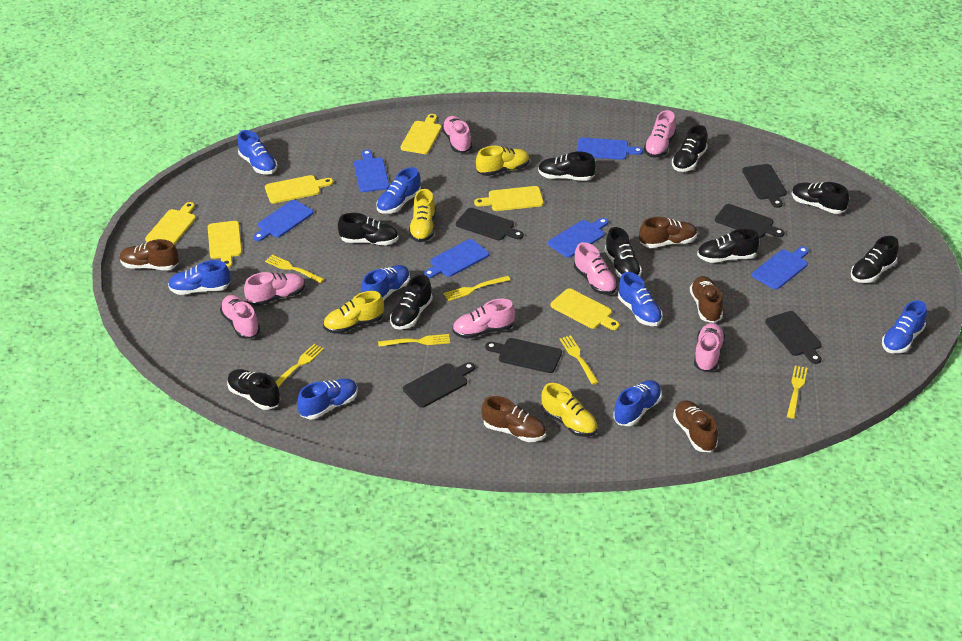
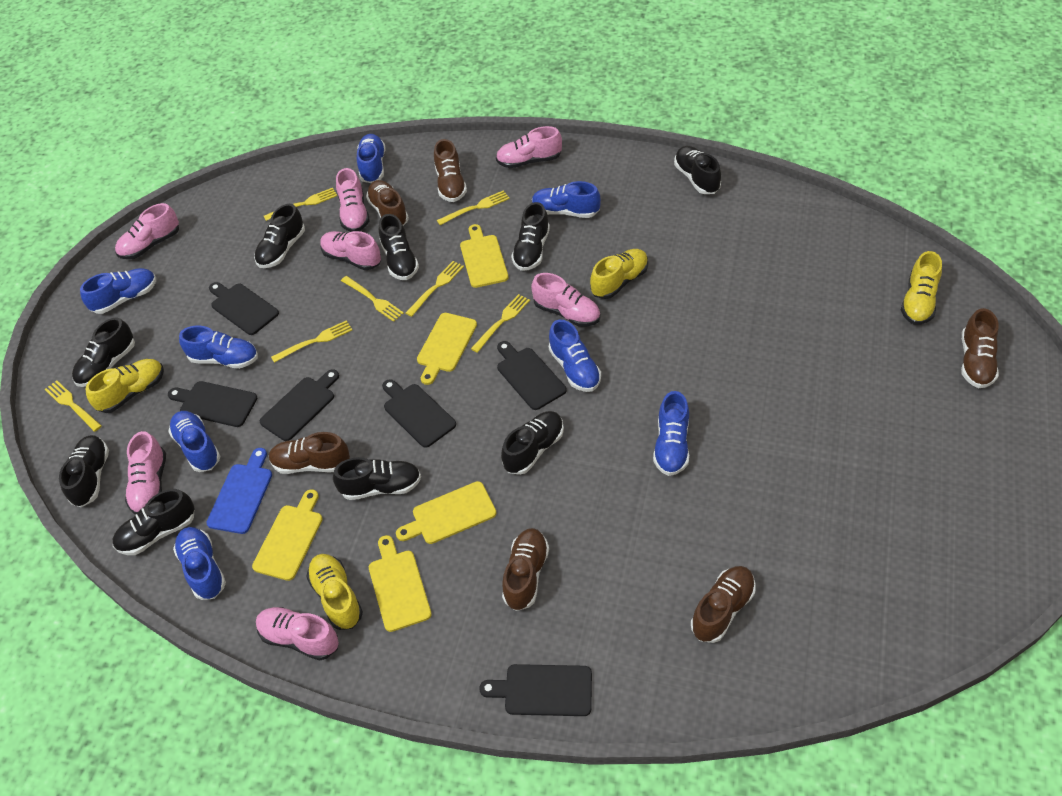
blue cutting board: 6 -> 1
brown shoe: 5 -> 6
yellow cutting board: 6 -> 5
yellow fork: 6 -> 7

